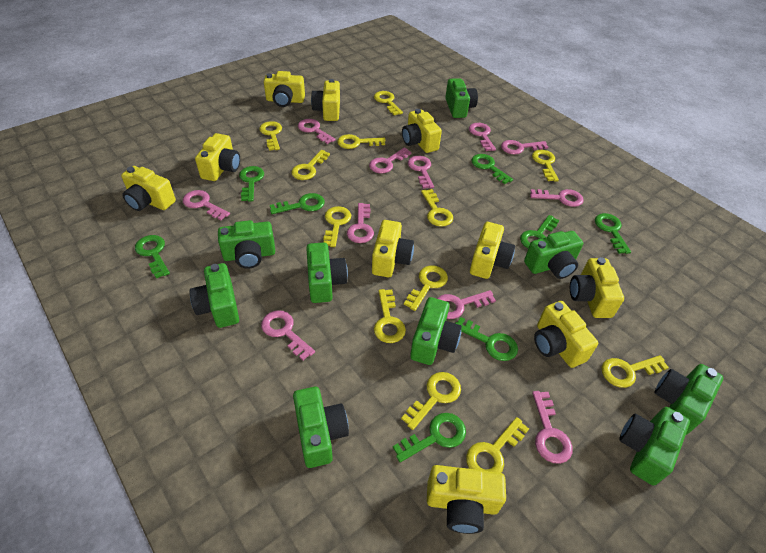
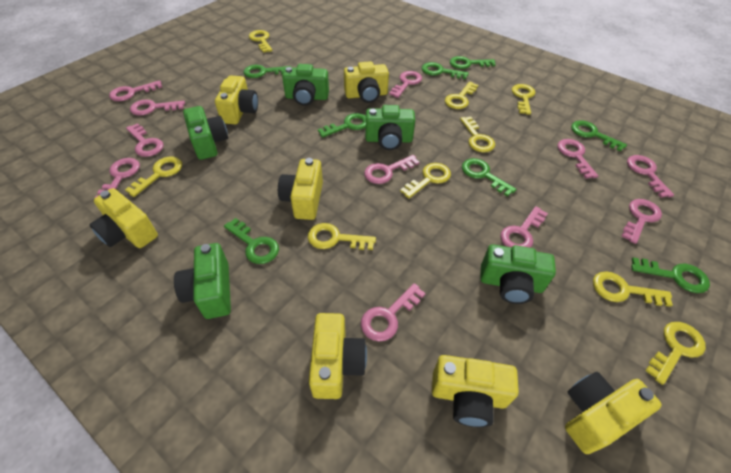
green camera: 9 -> 5
yellow camera: 10 -> 7
yellow key: 12 -> 9

